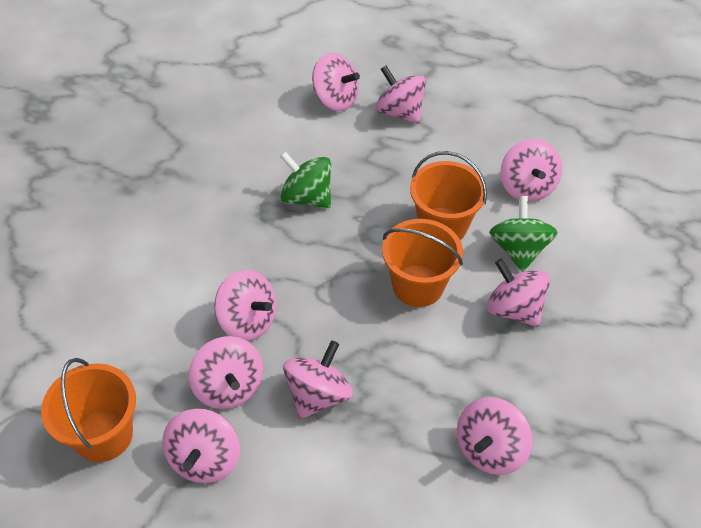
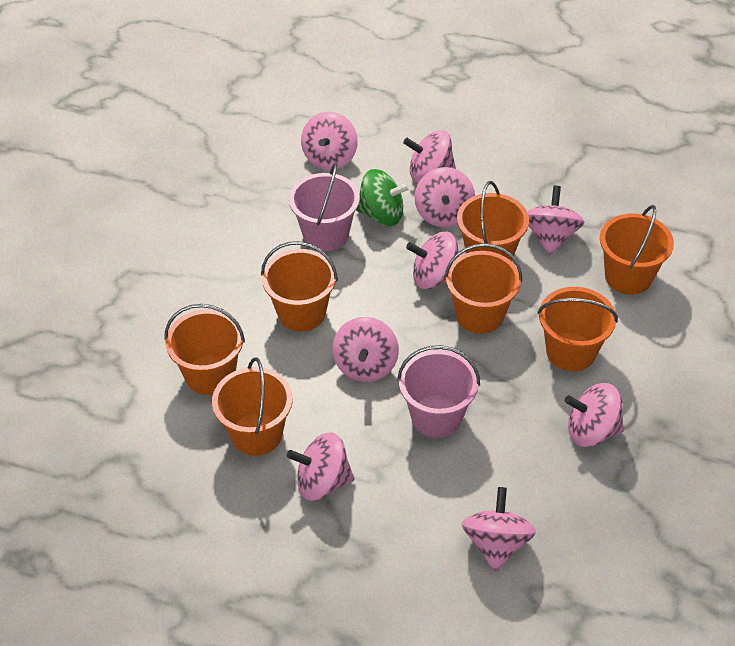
green spinning top: 2 -> 1
orange bucket: 3 -> 7
pink bucket: 0 -> 2

